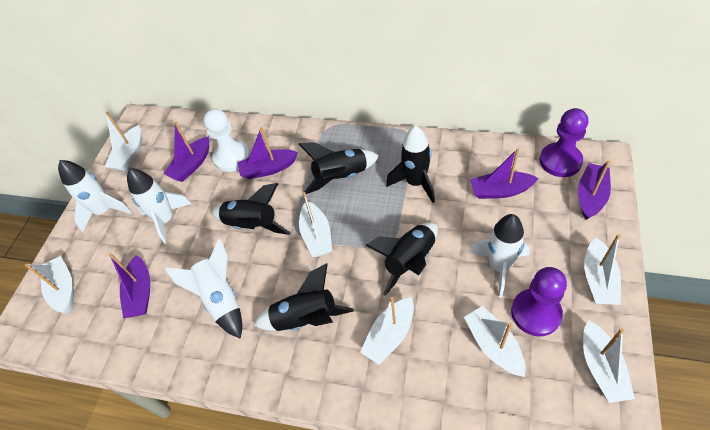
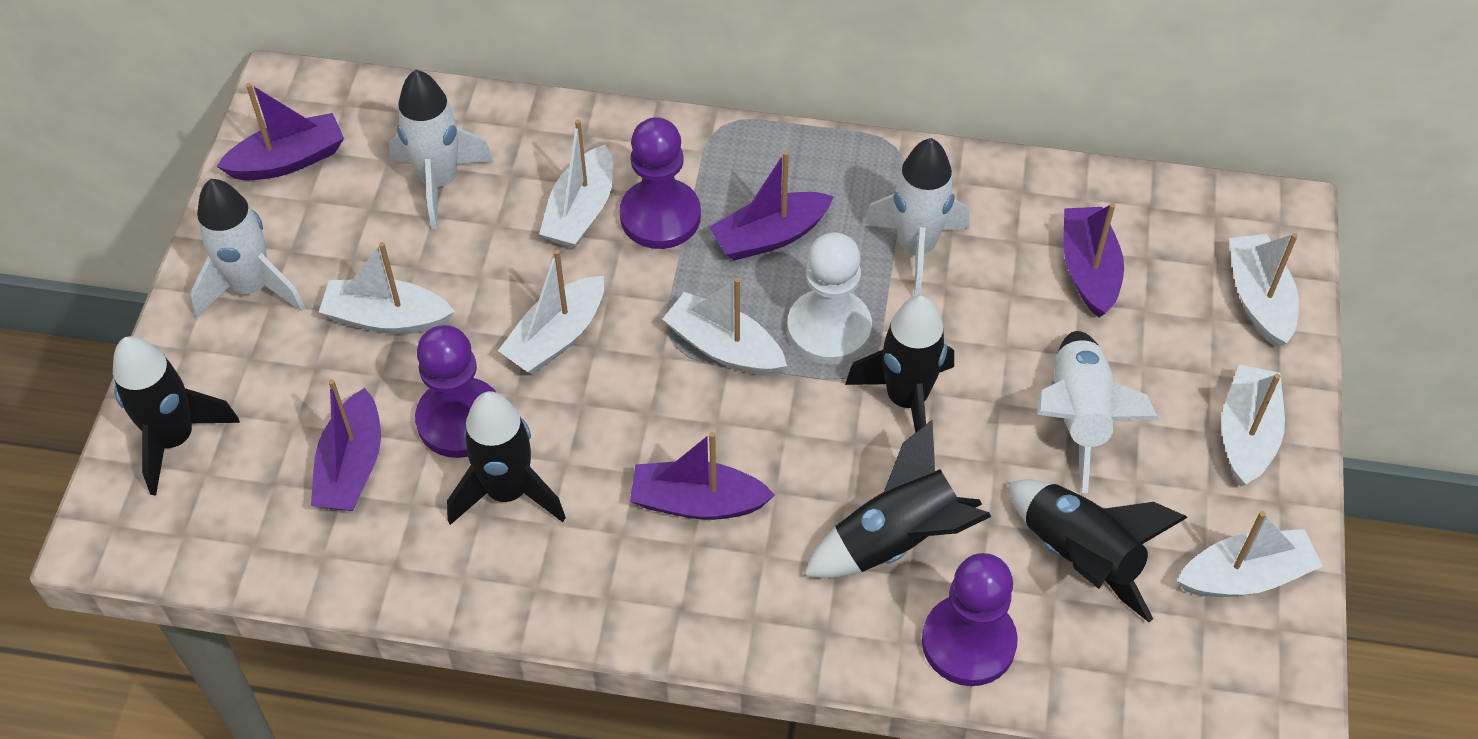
purple pawn: 2 -> 3

